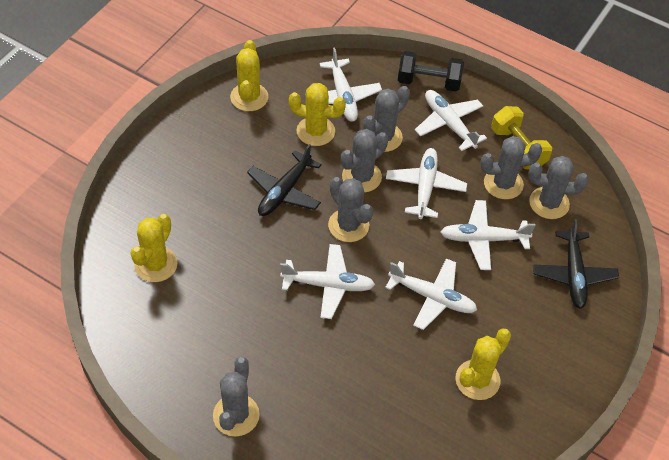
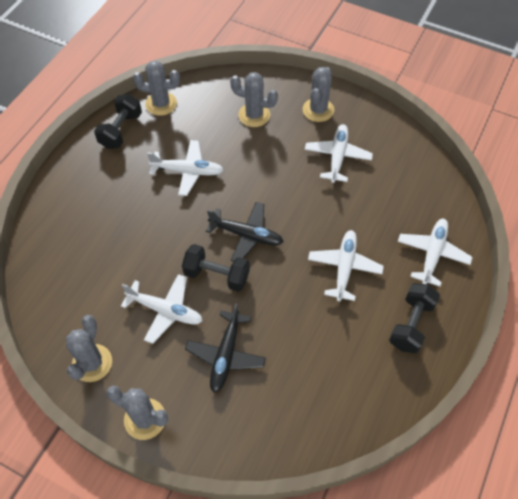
black dumbbell: 1 -> 3
grey cactus: 6 -> 5
white plane: 6 -> 5
yellow cactus: 4 -> 0
yellow dumbbell: 1 -> 0

